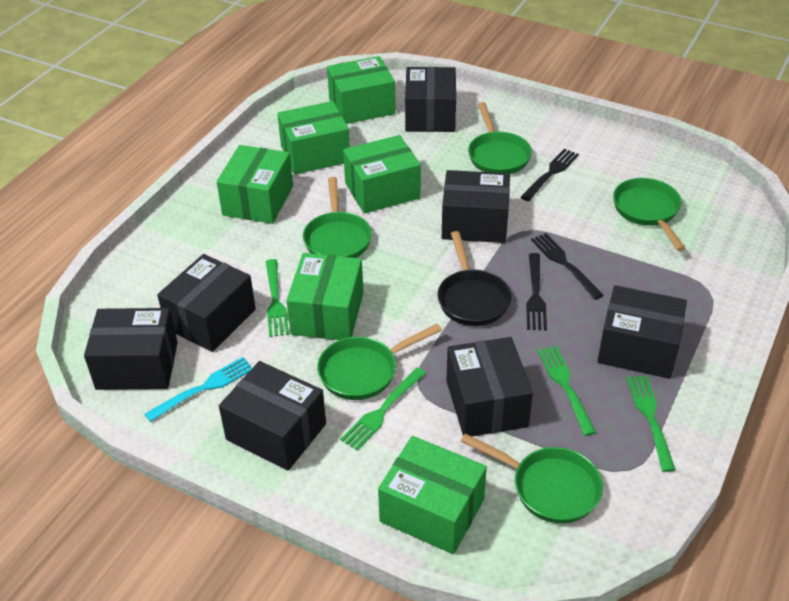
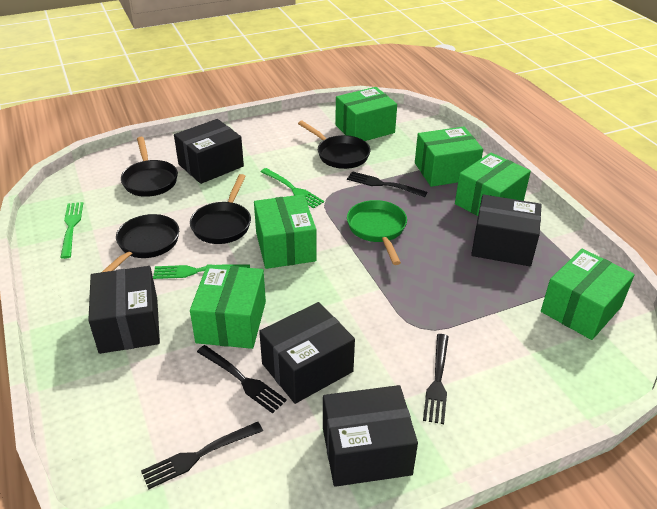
black box: 7 -> 5
black fork: 3 -> 4
black pan: 1 -> 4
green fork: 4 -> 3
green pan: 5 -> 1
turquoise fork: 1 -> 0

